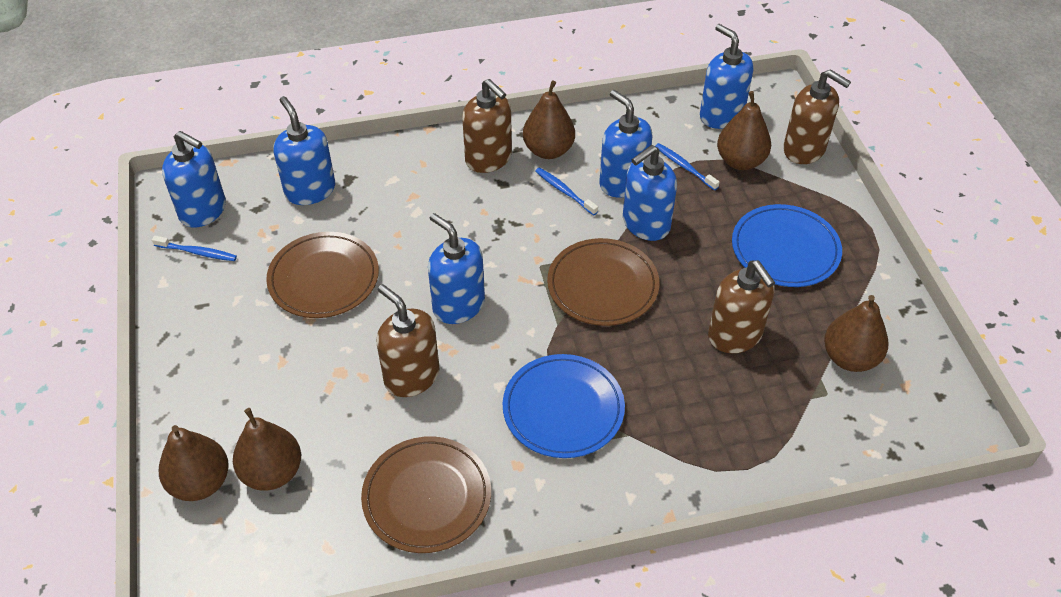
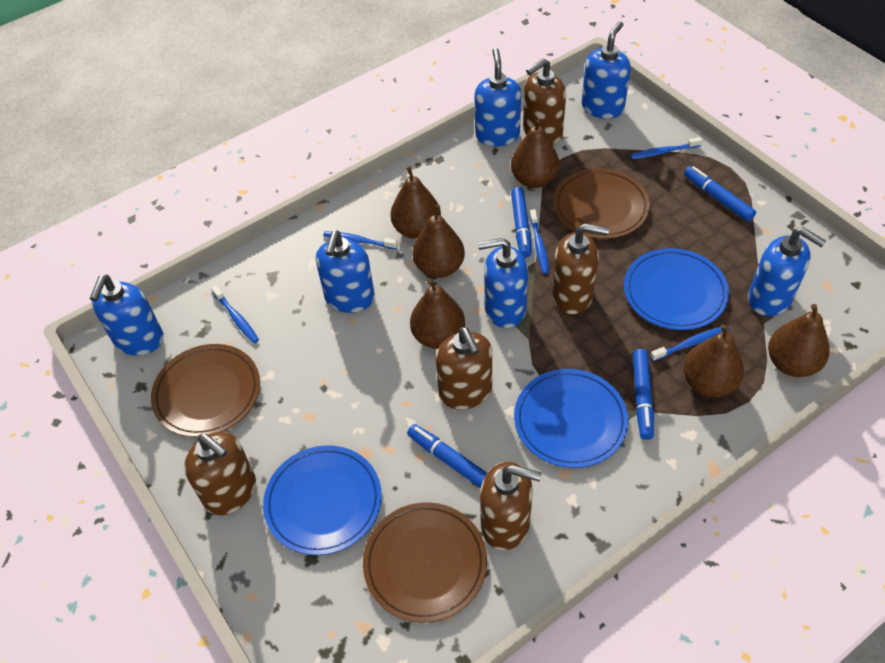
blue marker: 0 -> 4
blue plate: 2 -> 3
blue toothbrush: 3 -> 5
brown pear: 5 -> 6
brown soap dispenser: 4 -> 5

